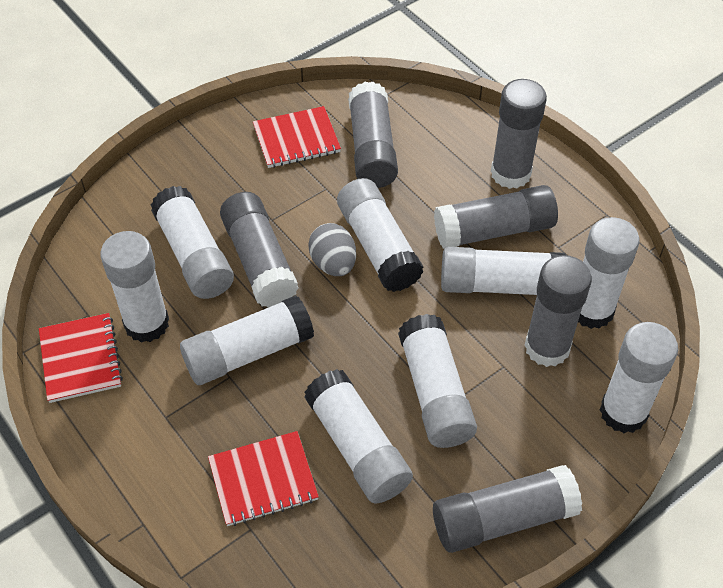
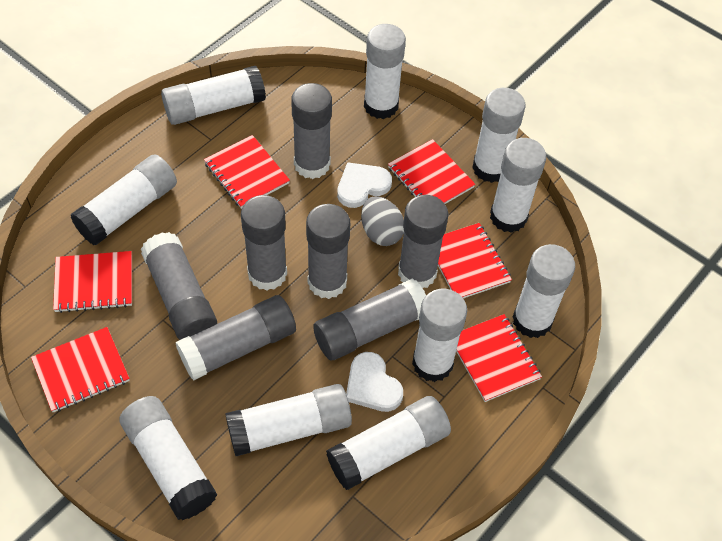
grey glue stick: 6 -> 7
red notebook: 3 -> 6
white glue stick: 9 -> 10
white heart: 0 -> 2

